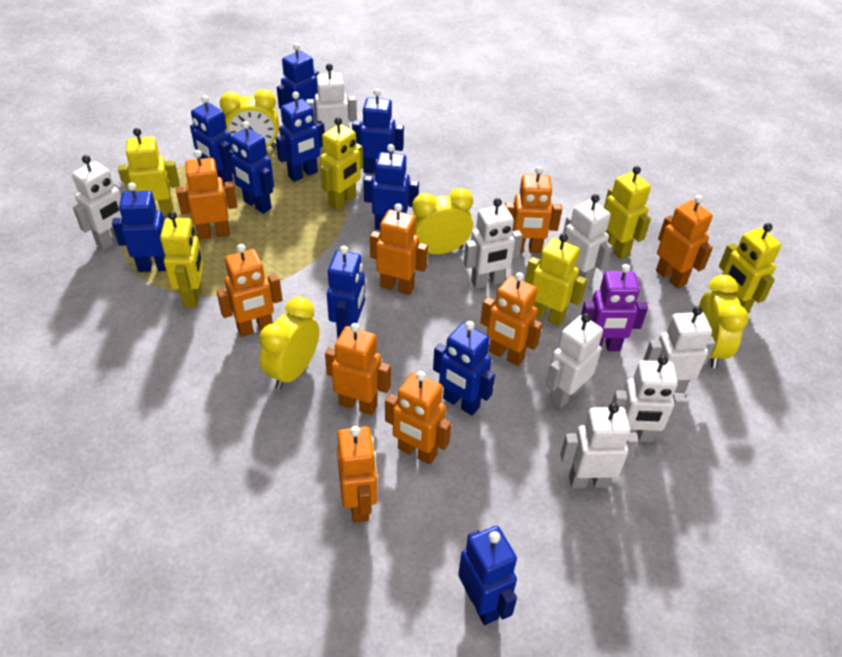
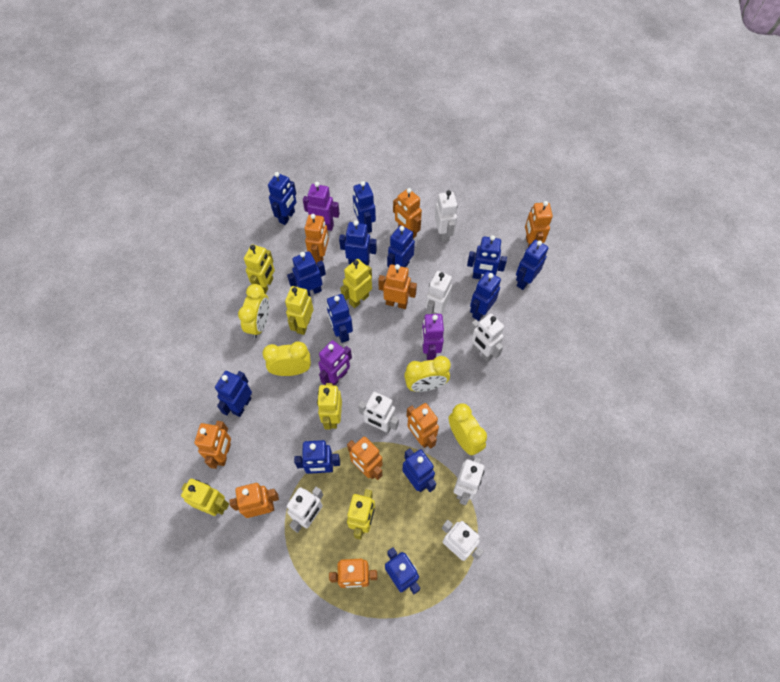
blue robot: 10 -> 13
purple robot: 1 -> 3
white robot: 8 -> 7

